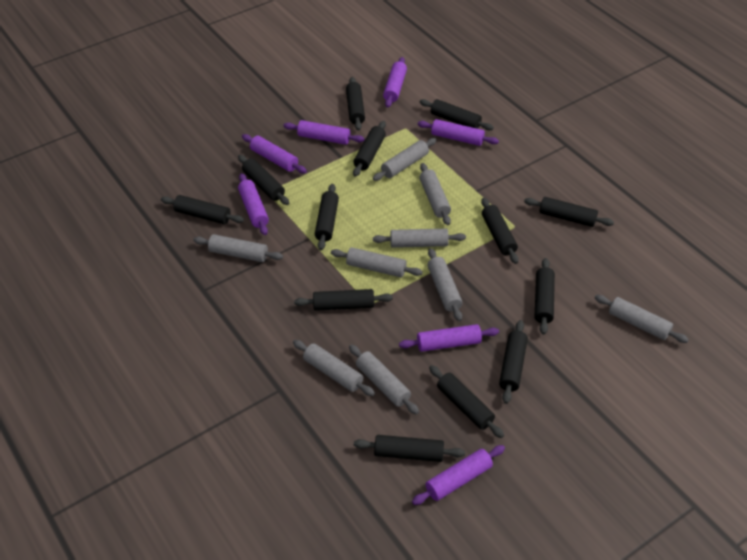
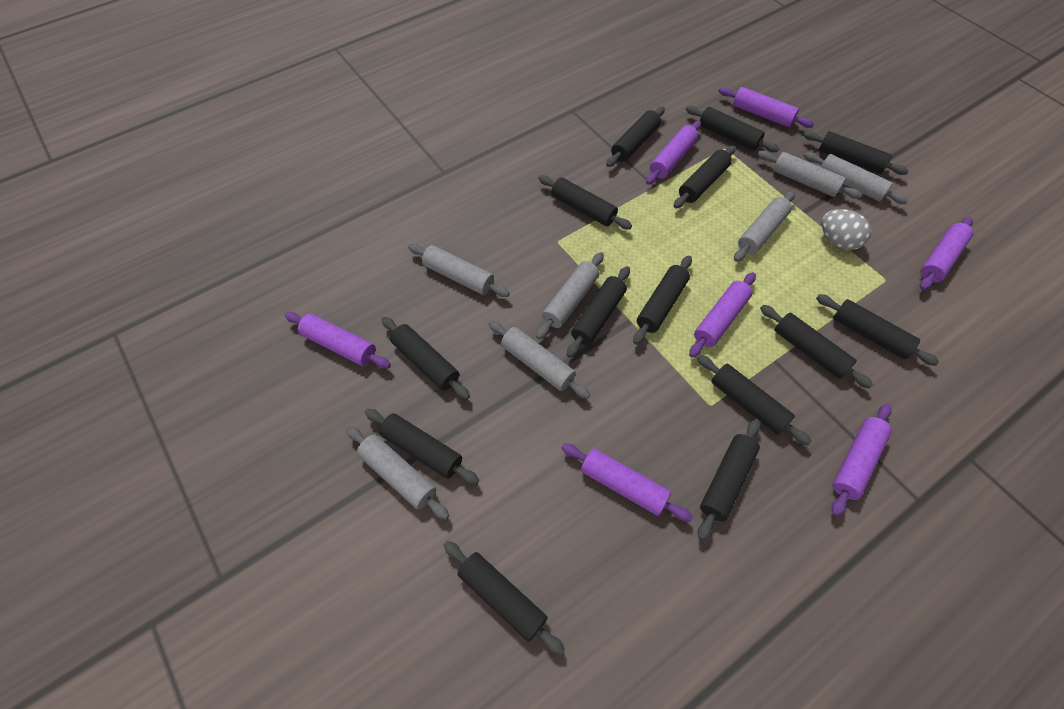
black rolling pin: 13 -> 14
grey egg: 0 -> 1
grey rolling pin: 9 -> 7

